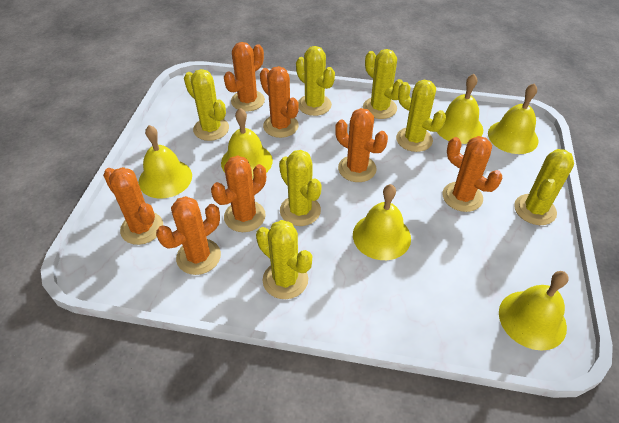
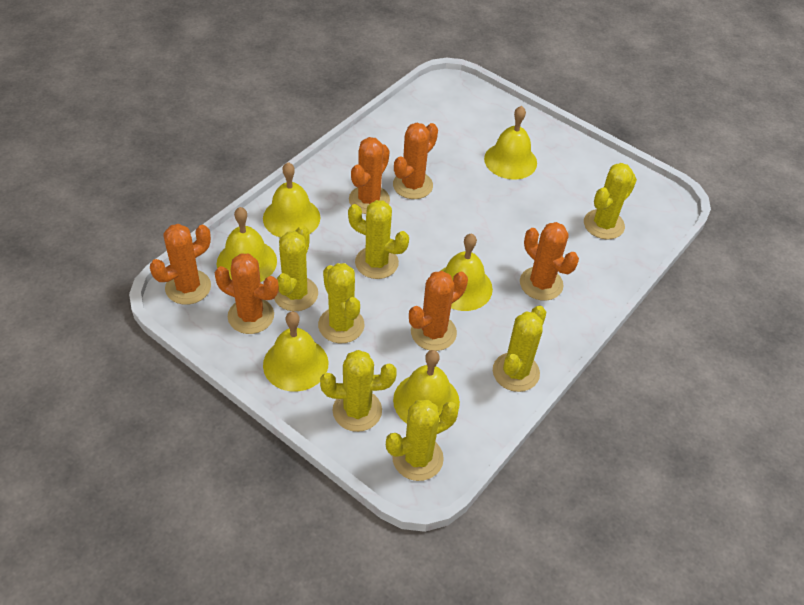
orange cactus: 7 -> 6

